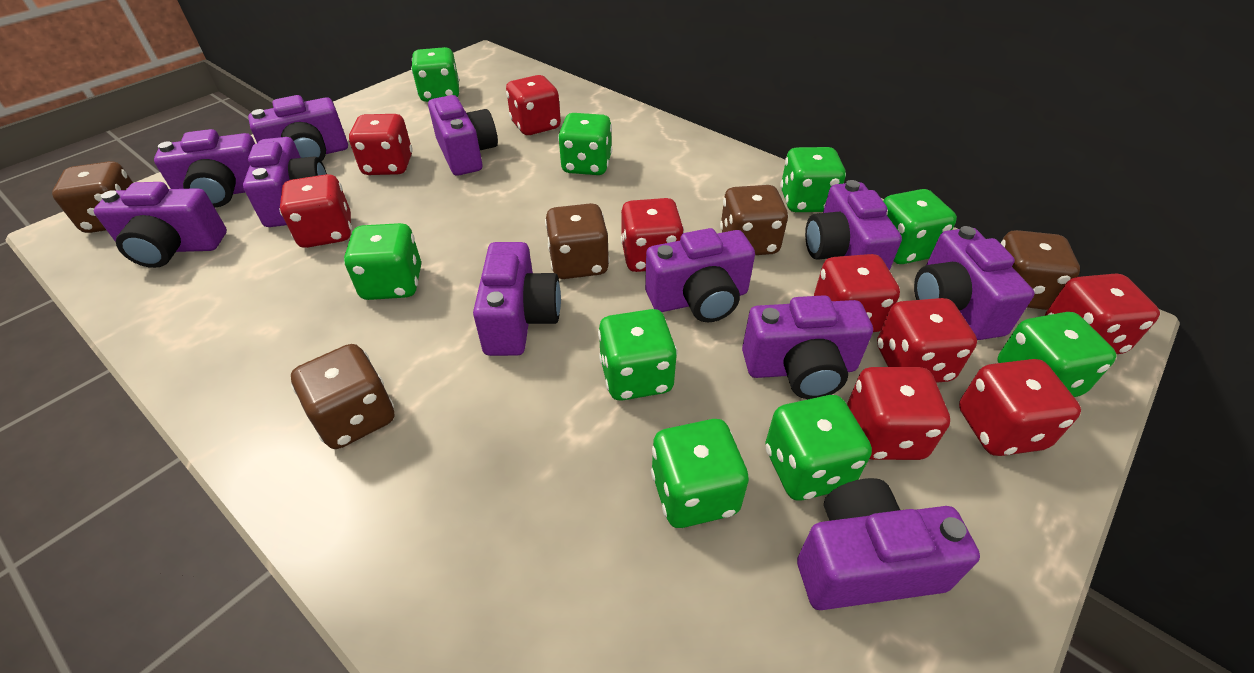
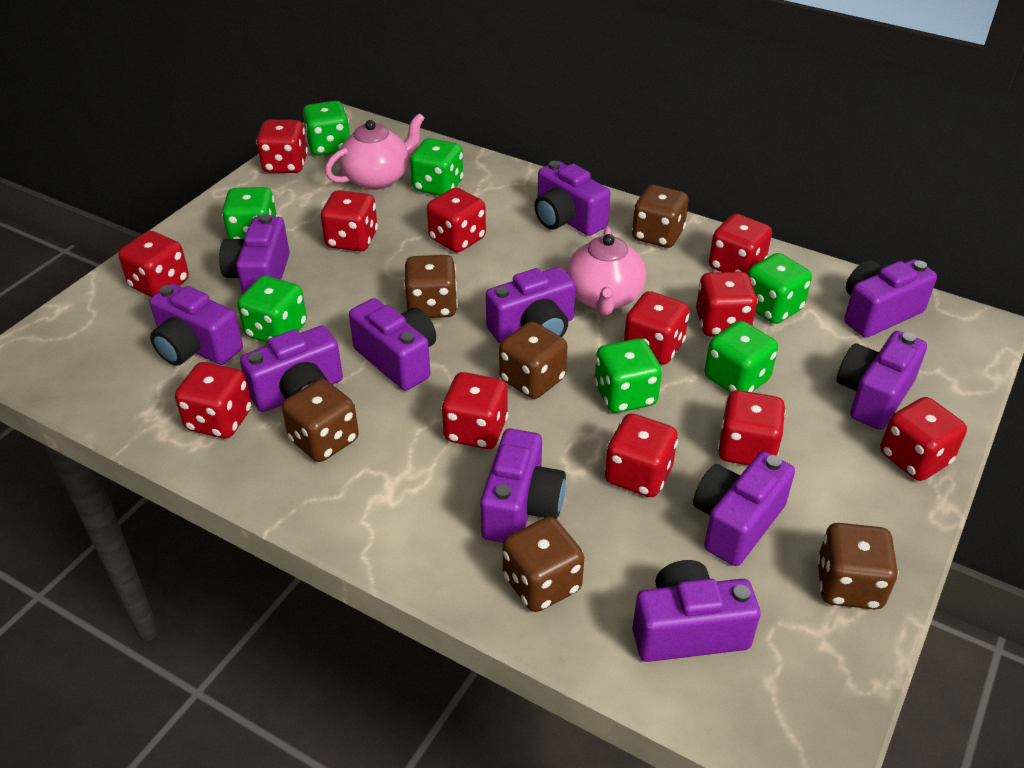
brown dice: 5 -> 6
green dice: 9 -> 7
pink teapot: 0 -> 2
red dice: 9 -> 12

